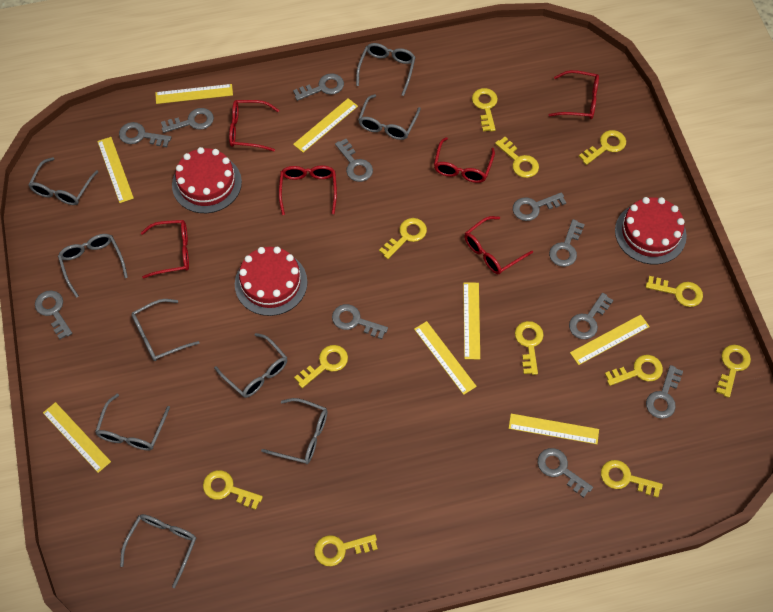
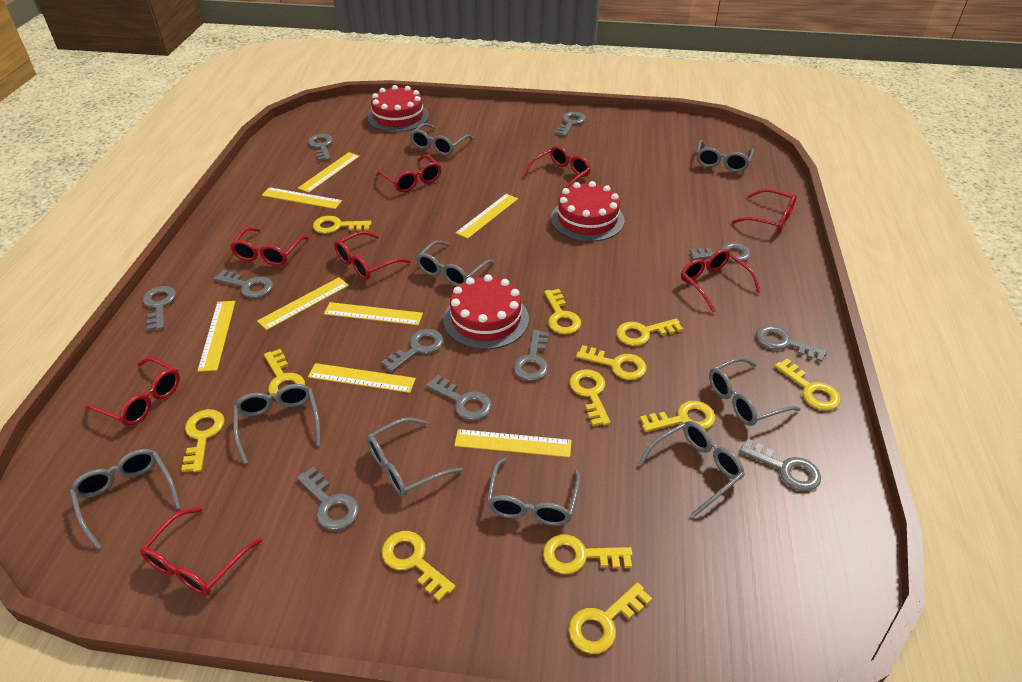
red glasses: 6 -> 8

